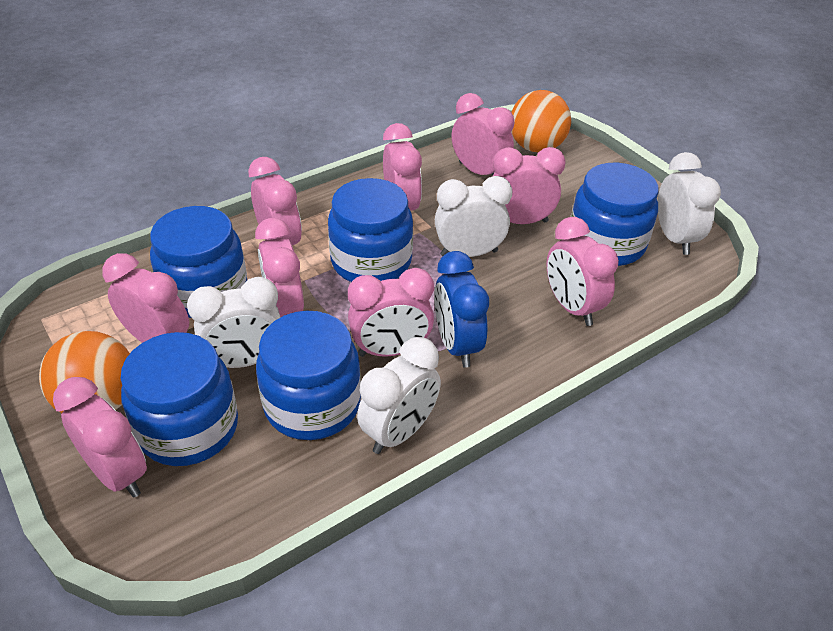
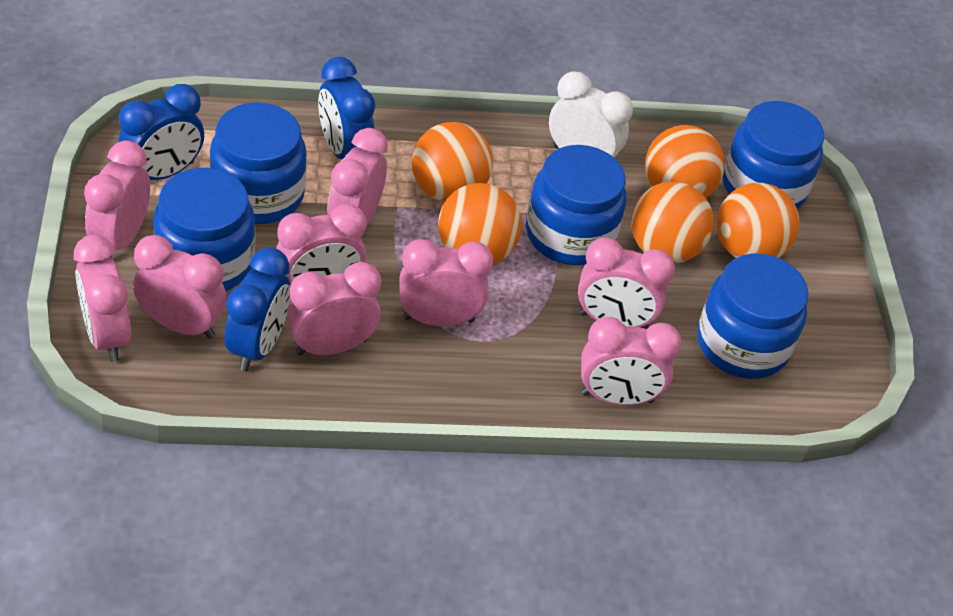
blue clock: 1 -> 3
orange ball: 2 -> 5
white clock: 4 -> 1

